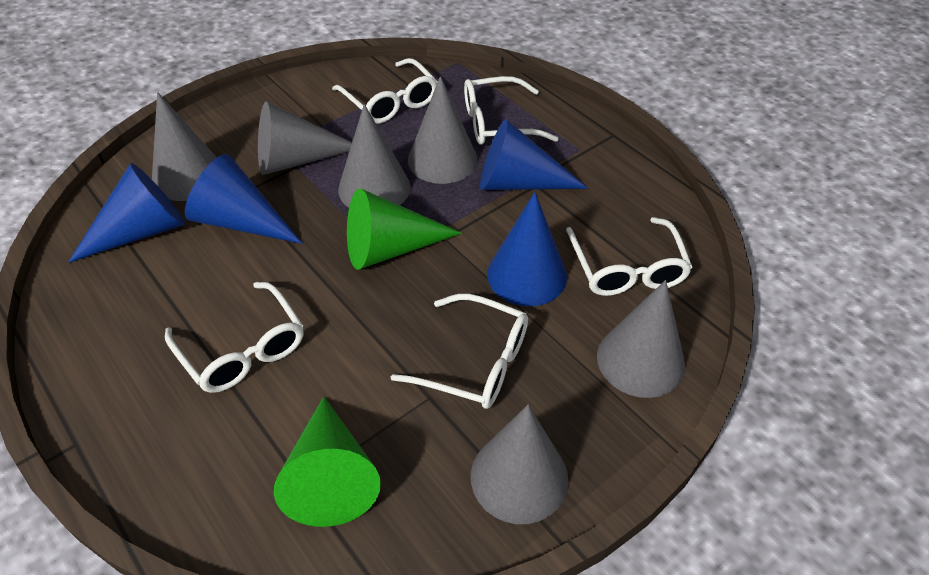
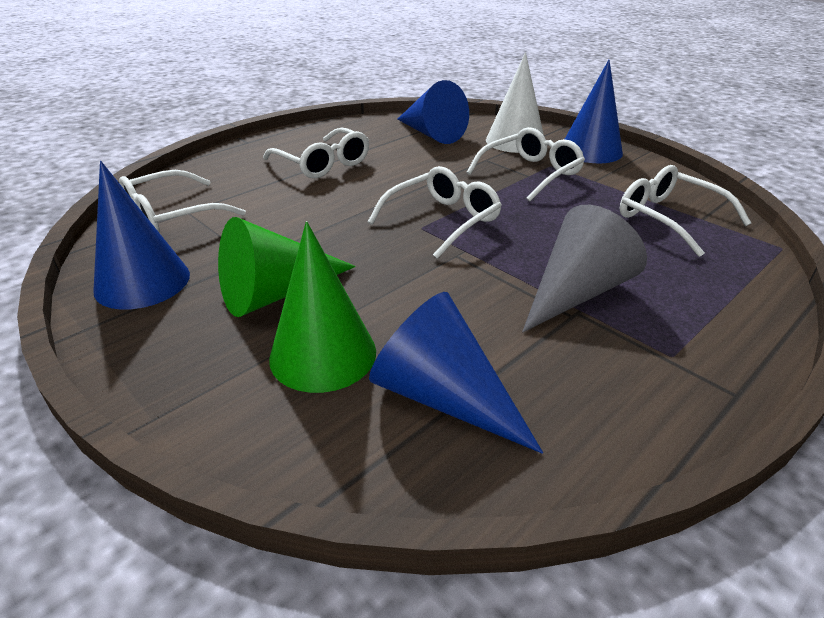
grey cone: 6 -> 1
white cone: 0 -> 1

